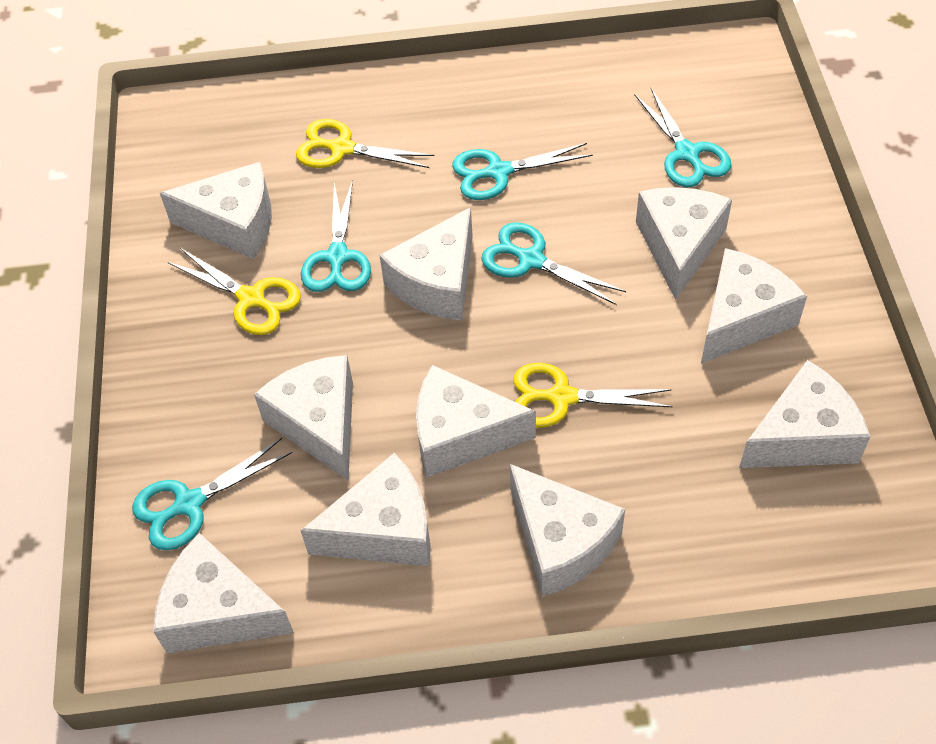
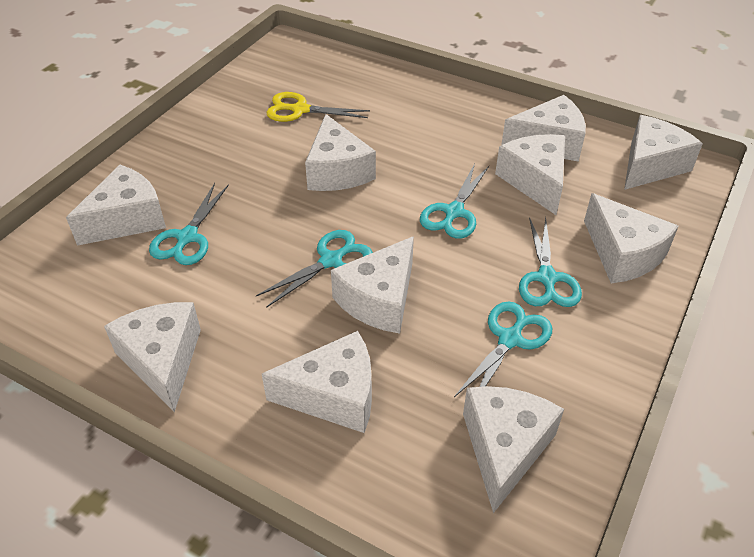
yellow scissors: 3 -> 1

